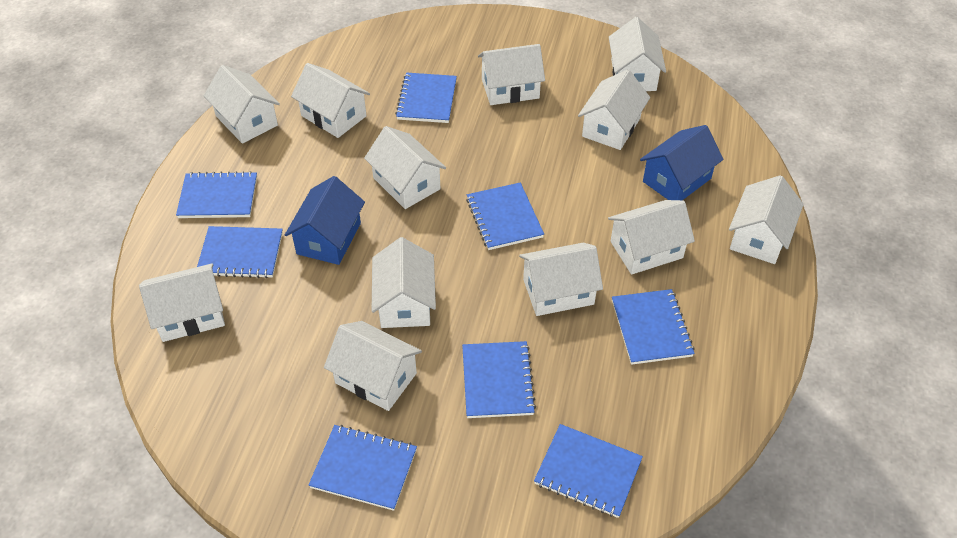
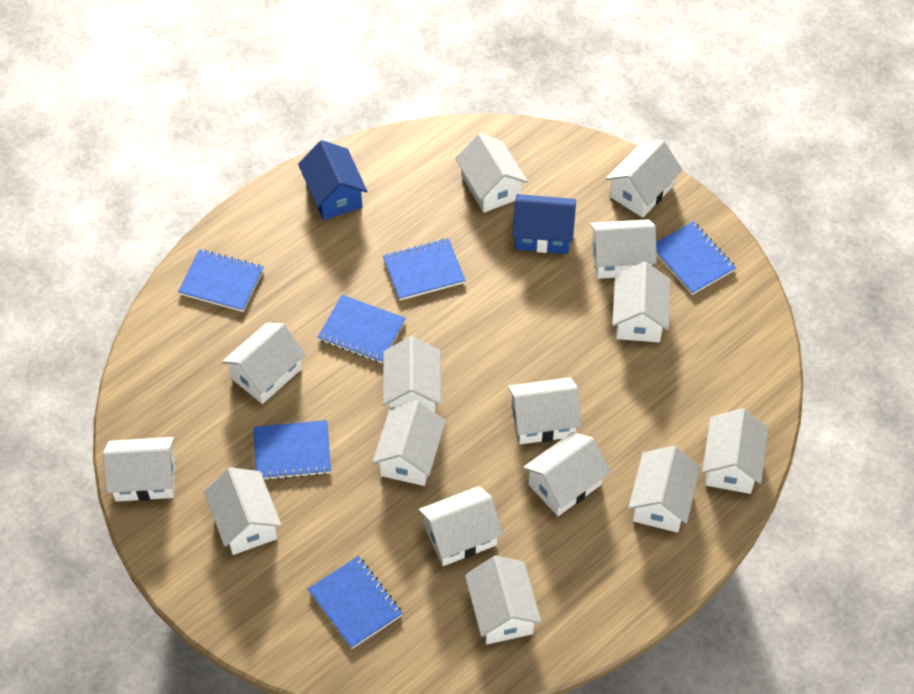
blue notebook: 8 -> 6
white house: 12 -> 15

